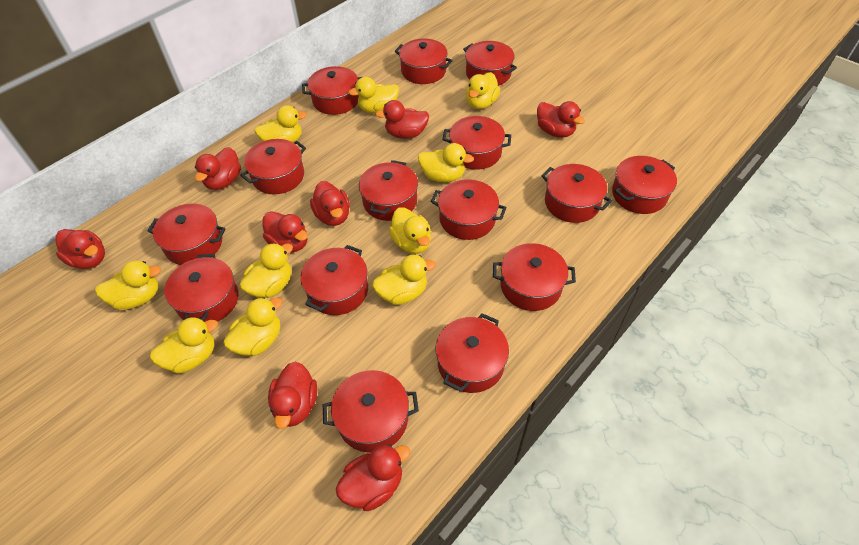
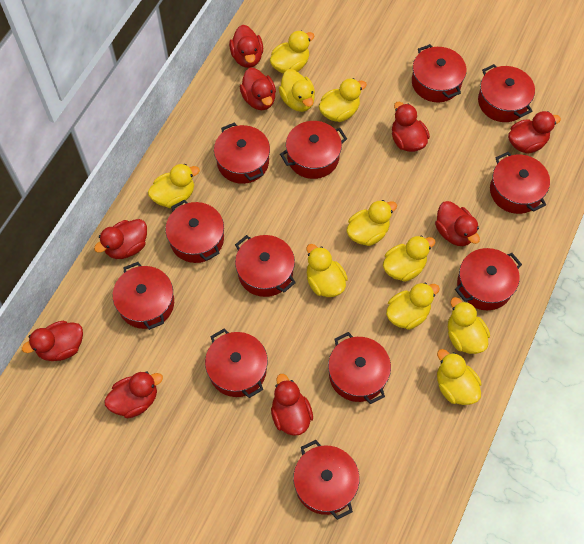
red duck: 8 -> 9
red pot: 15 -> 12

